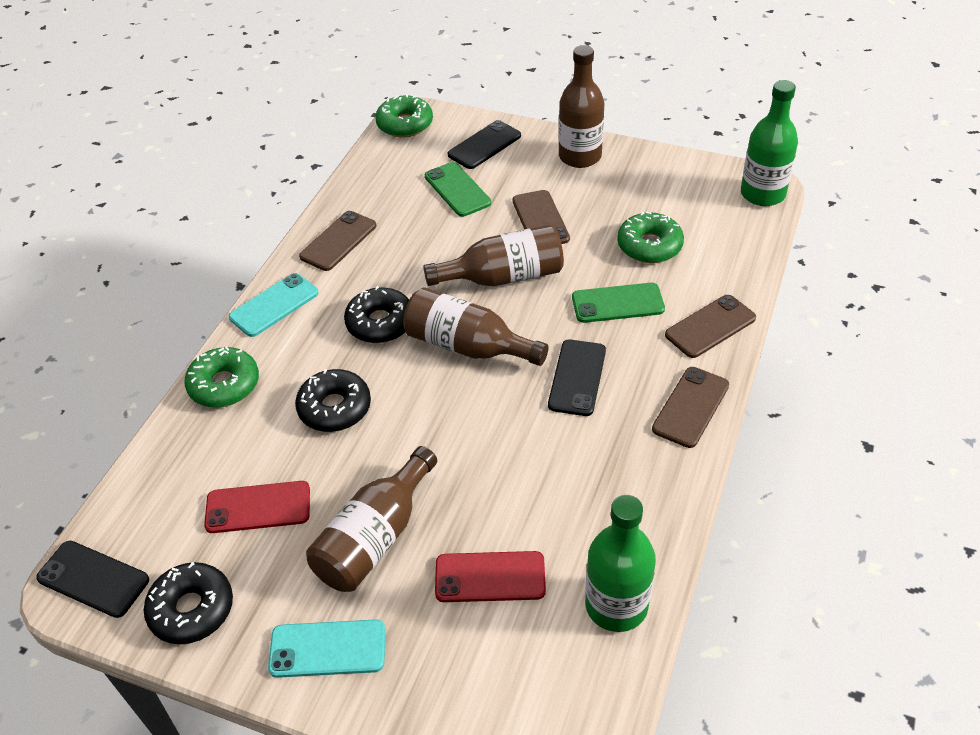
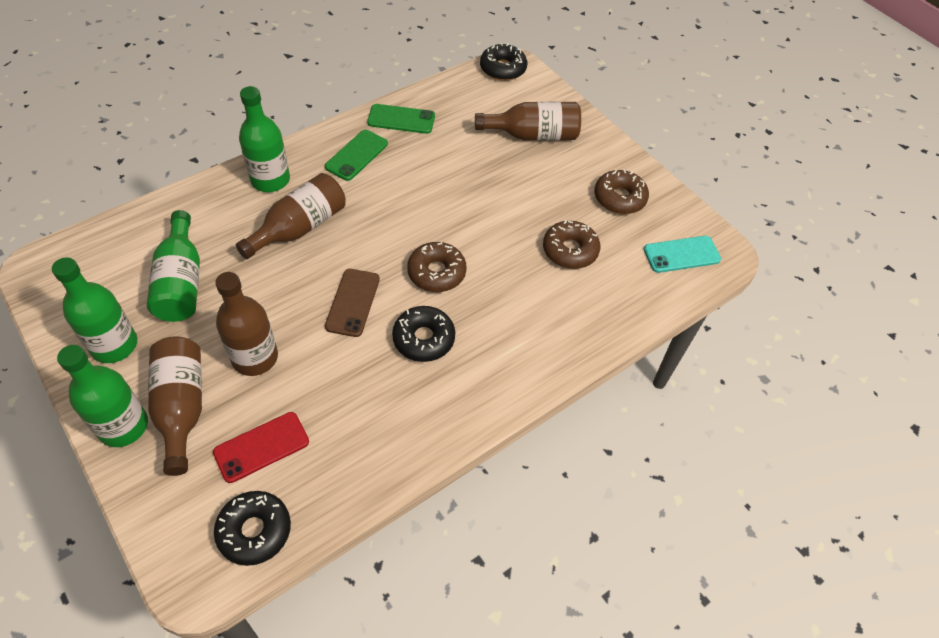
black phone: 3 -> 0
brown donut: 0 -> 3
brown phone: 4 -> 1
green bottle: 2 -> 4
green donut: 3 -> 0
red phone: 2 -> 1
turquoise phone: 2 -> 1

